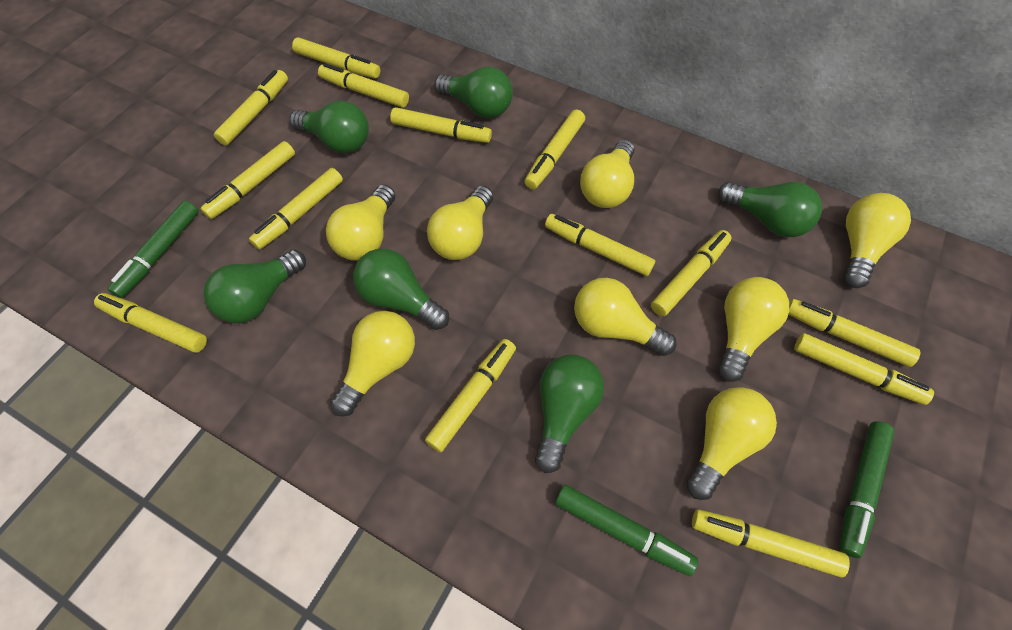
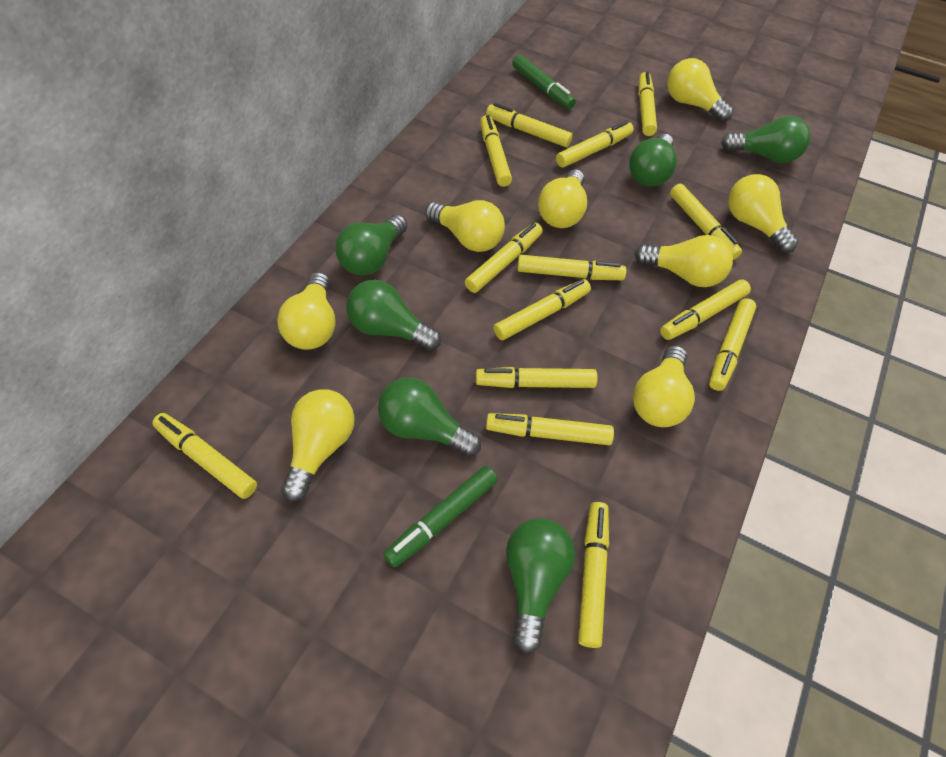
green marker: 3 -> 2

